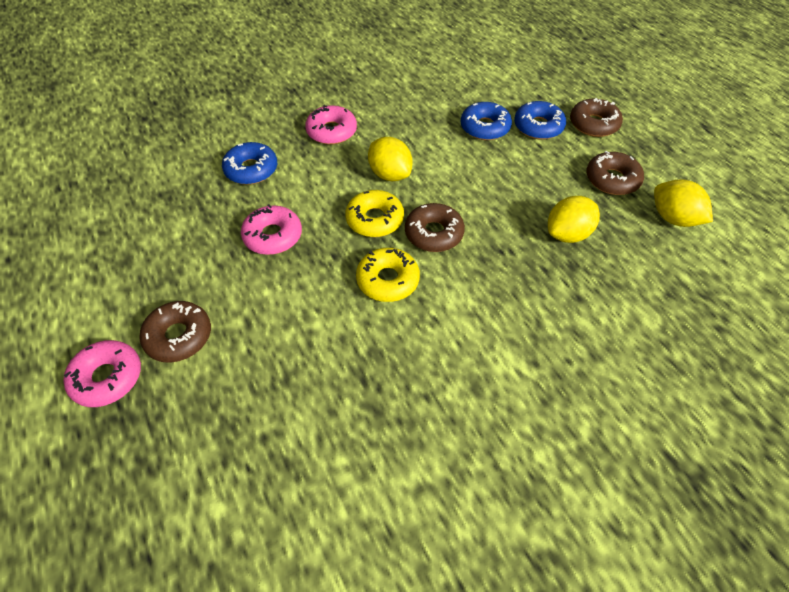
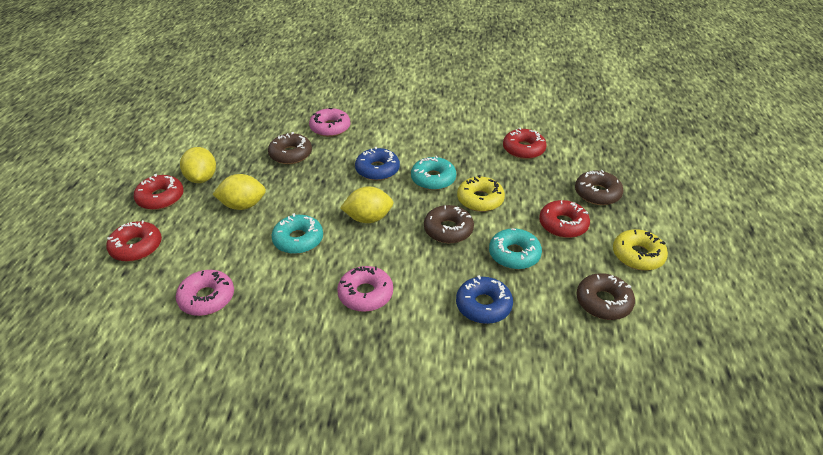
blue donut: 3 -> 2
red donut: 0 -> 4
turquoise donut: 0 -> 3

